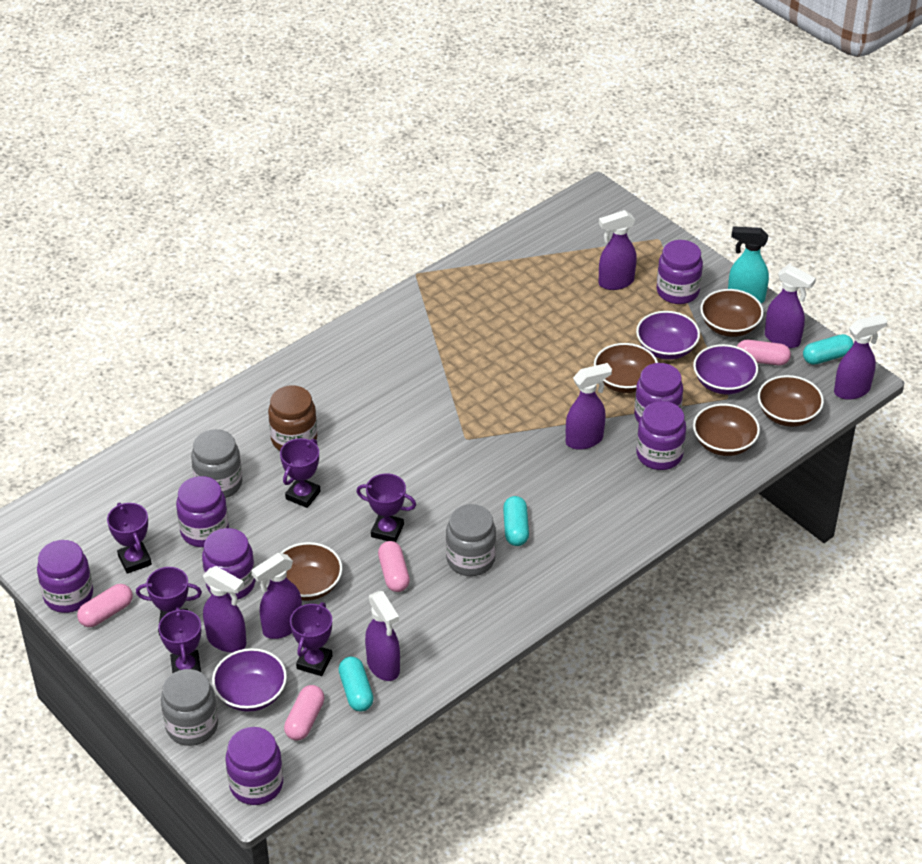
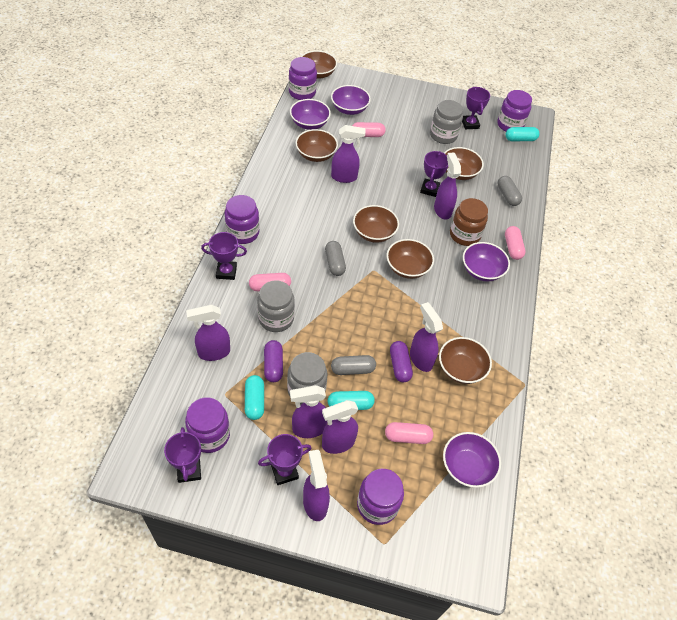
brown bowl: 5 -> 6
grey capsule: 0 -> 3
purple bowl: 3 -> 4
purple capsule: 0 -> 2
purple jar: 7 -> 5
purple trophy: 6 -> 5
turquoise spray bottle: 1 -> 0

